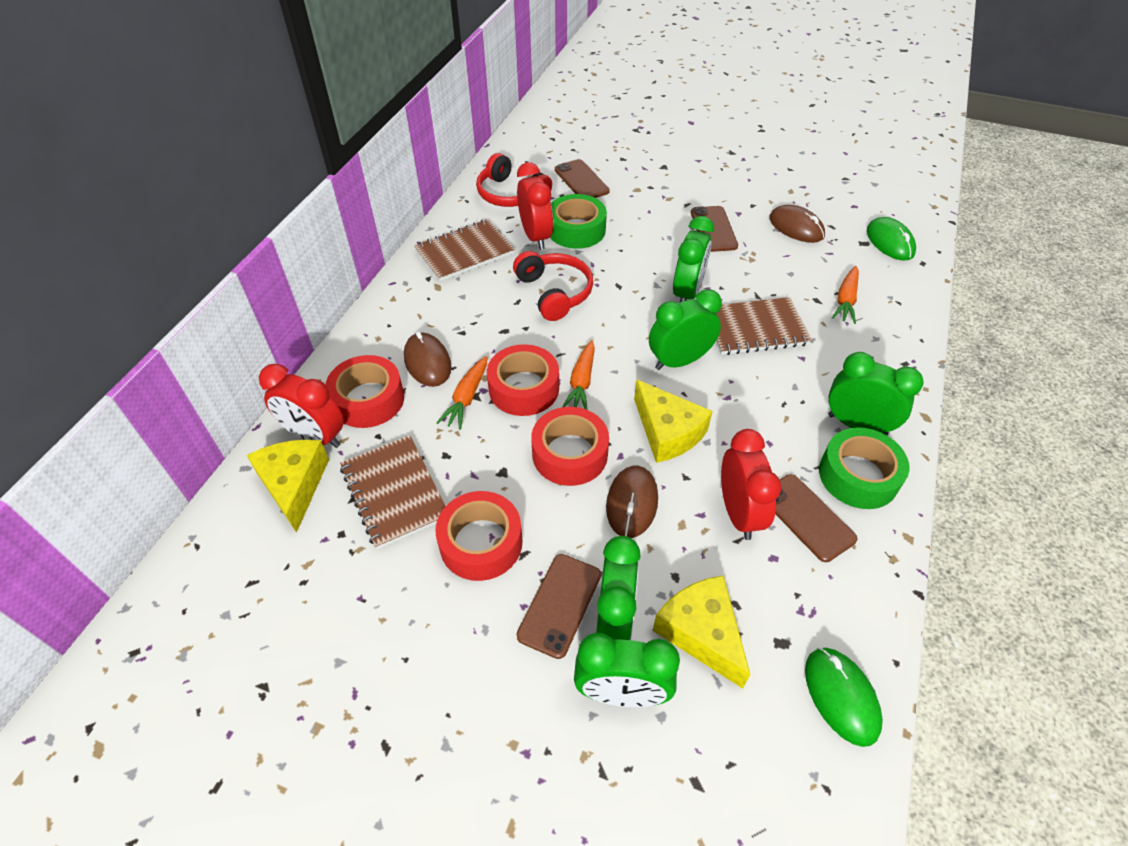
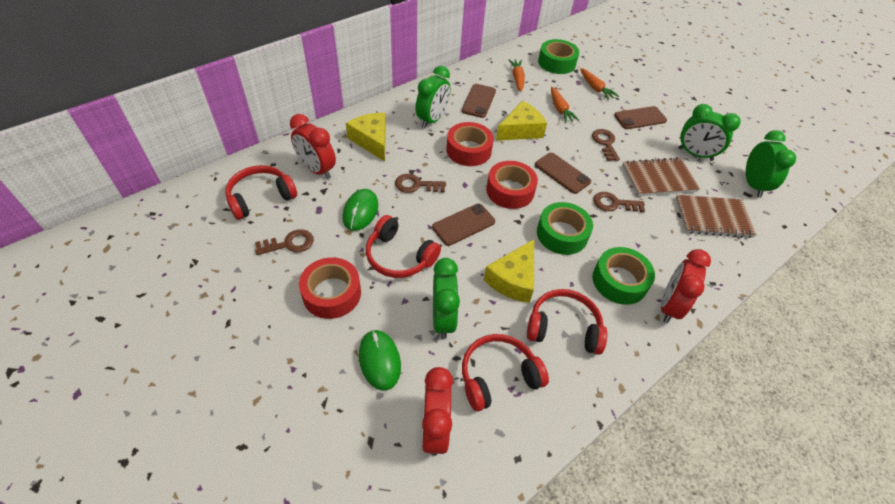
brown key: 0 -> 4
brown mouse: 3 -> 0
brown notebook: 3 -> 2
green clock: 5 -> 4
green tape: 2 -> 3
red headphones: 2 -> 4
red tape: 4 -> 3

